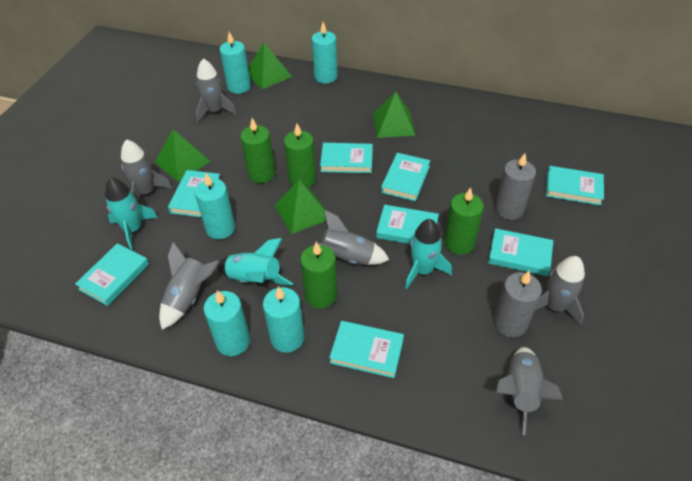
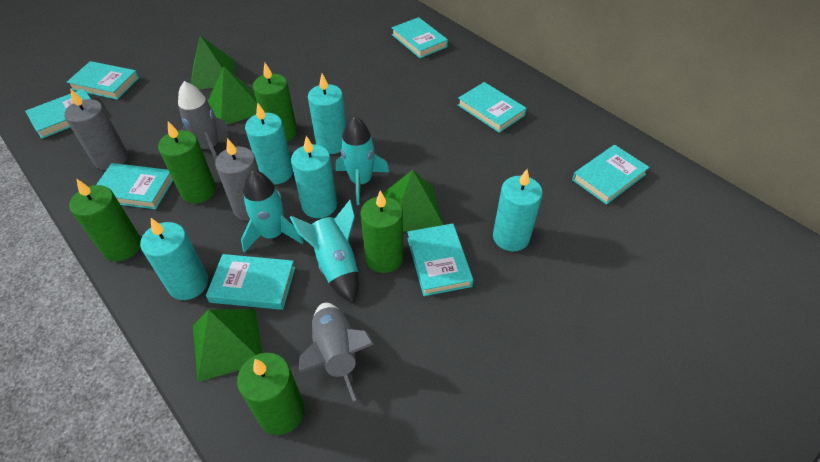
green candle: 4 -> 5
grey rocket: 6 -> 2

